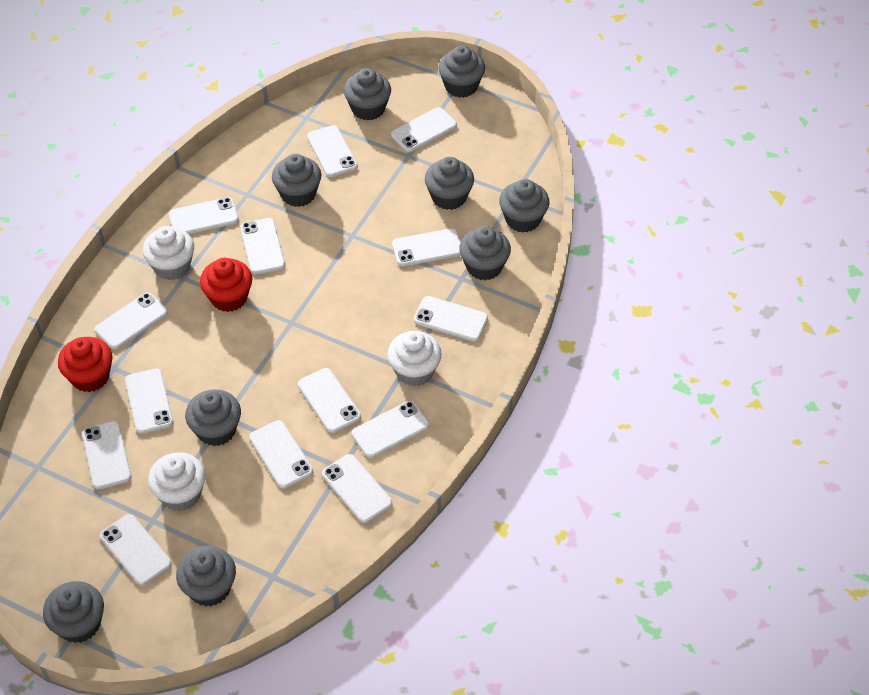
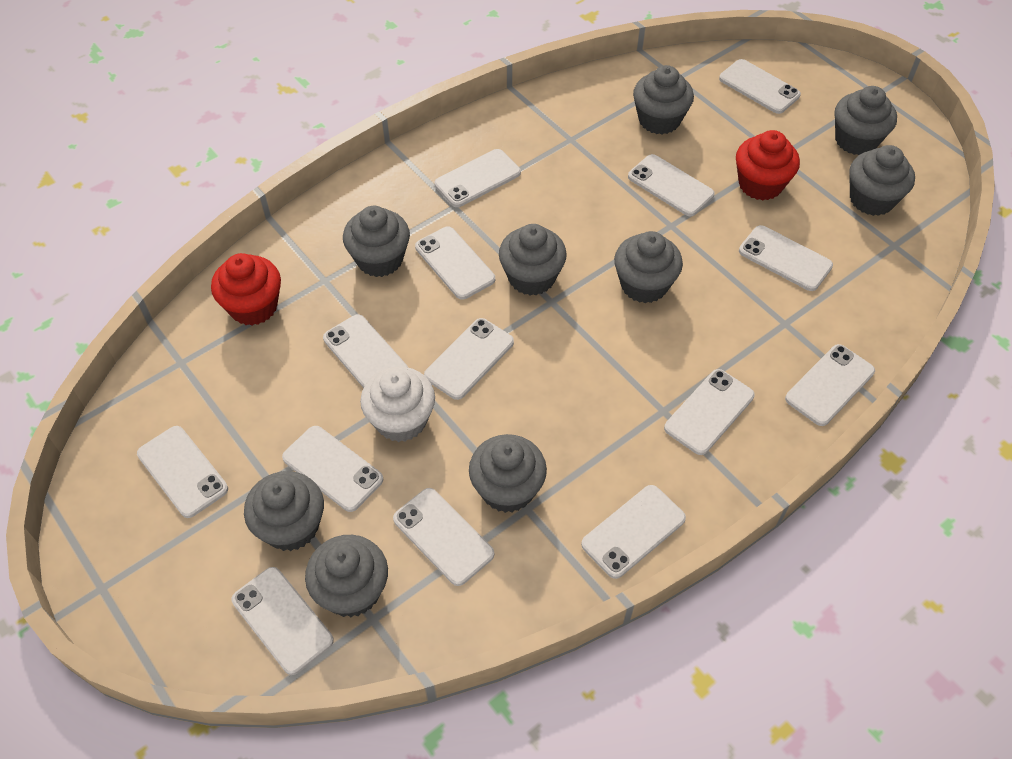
white cupcake: 3 -> 1

